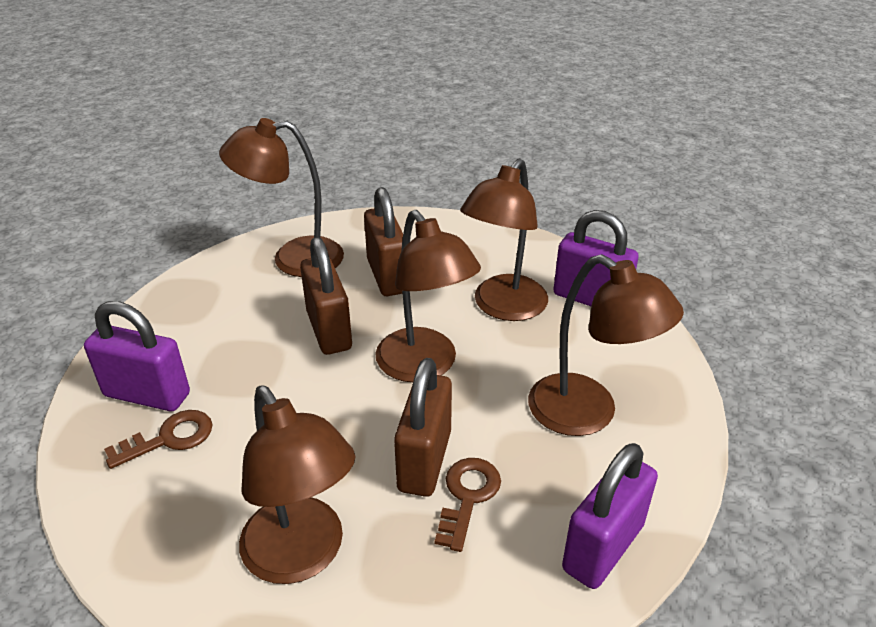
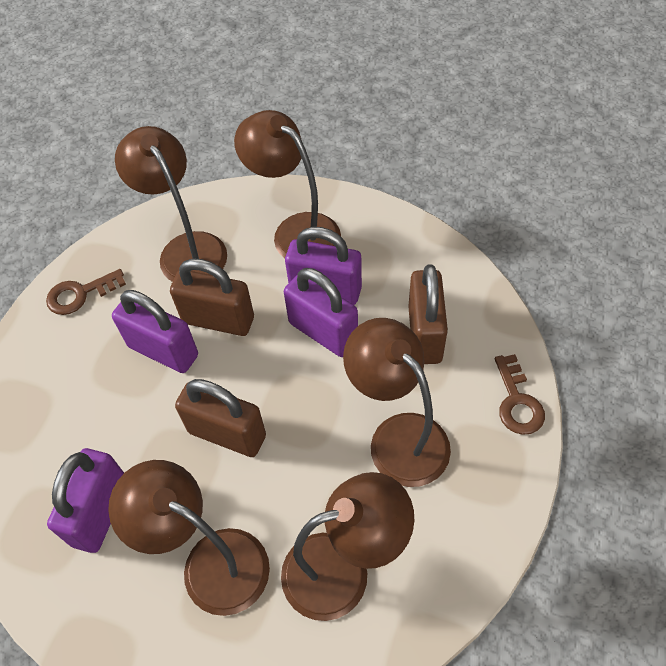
purple padlock: 3 -> 4

